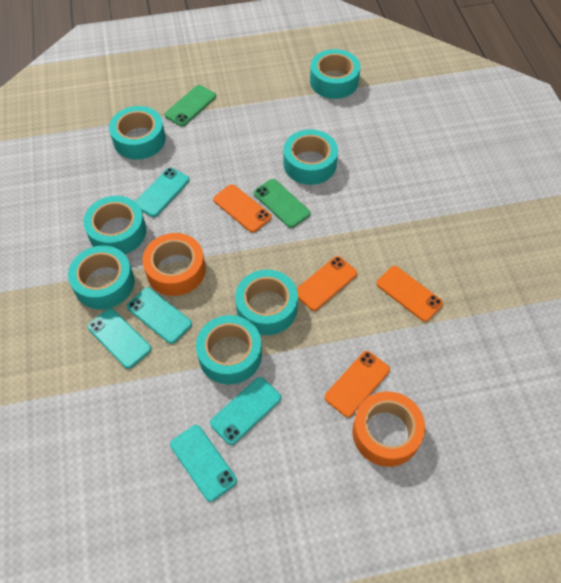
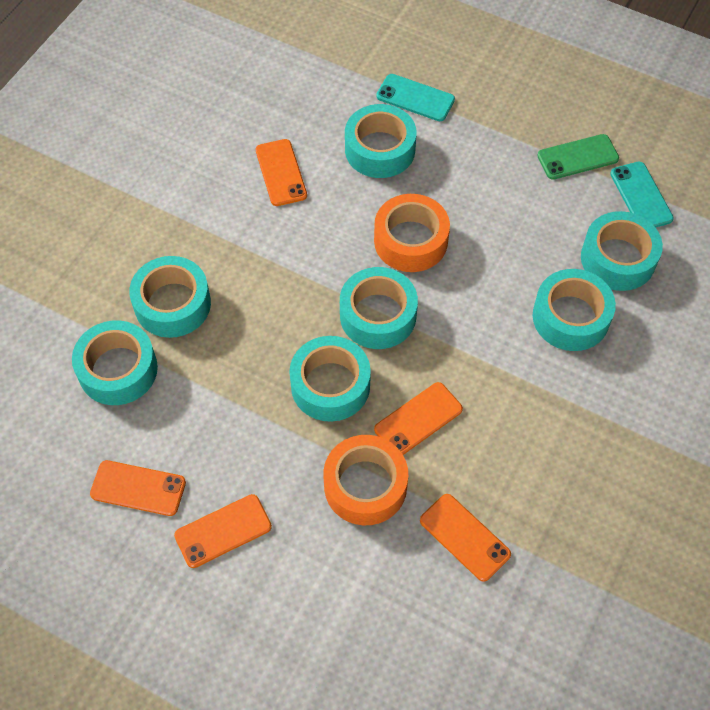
green phone: 2 -> 1
orange phone: 4 -> 5
turquoise phone: 5 -> 2

